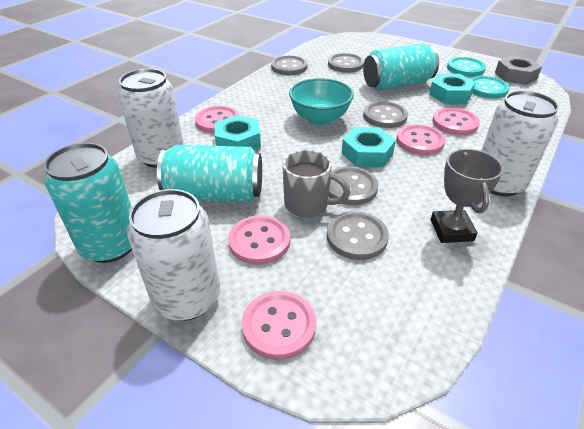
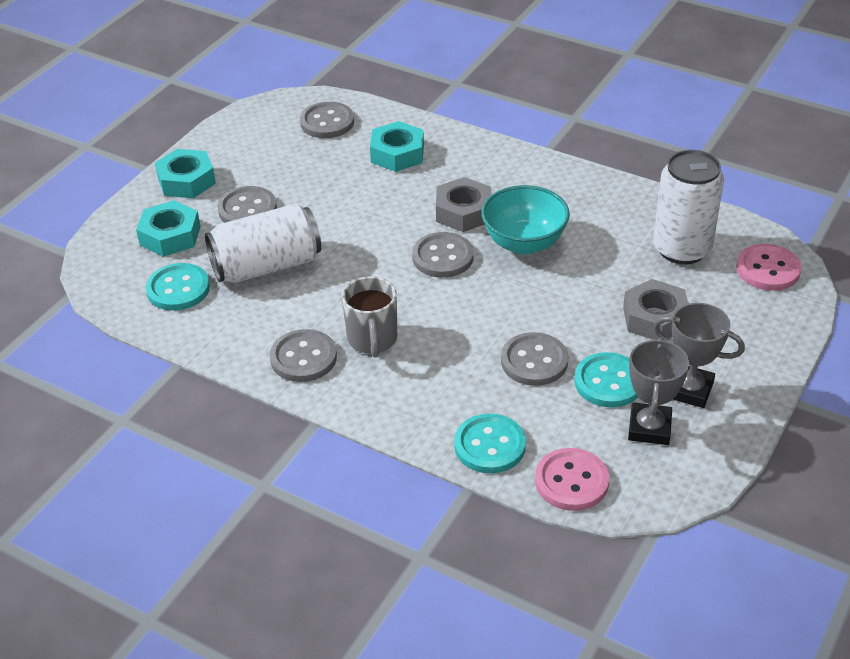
grey nut: 1 -> 2
grey trophy: 1 -> 2
pink button: 5 -> 2
turquoise button: 2 -> 3
turquoise can: 3 -> 0
white can: 3 -> 2

